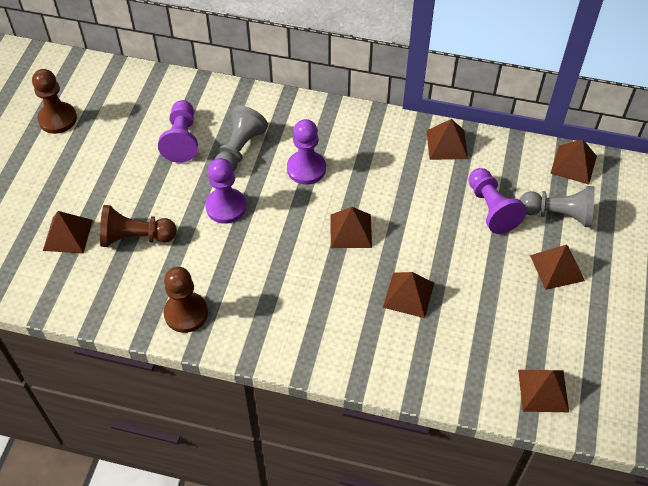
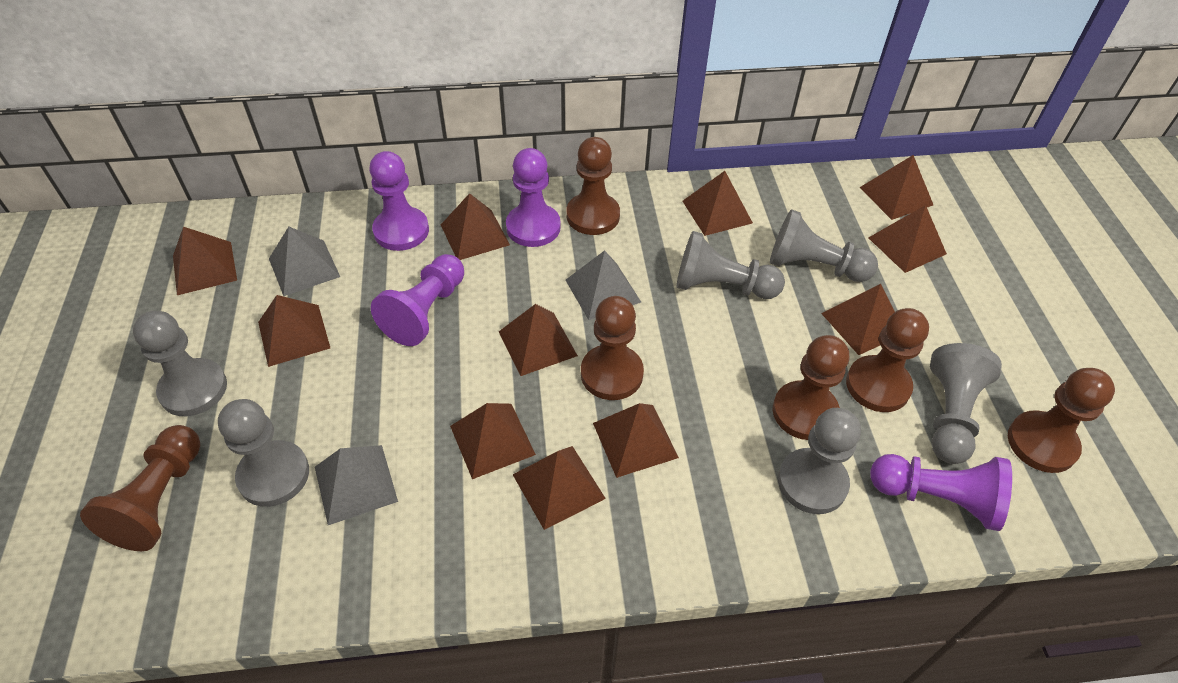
brown pawn: 3 -> 6
brown pyramid: 7 -> 11
grey pawn: 2 -> 6
grey pyramid: 0 -> 3

